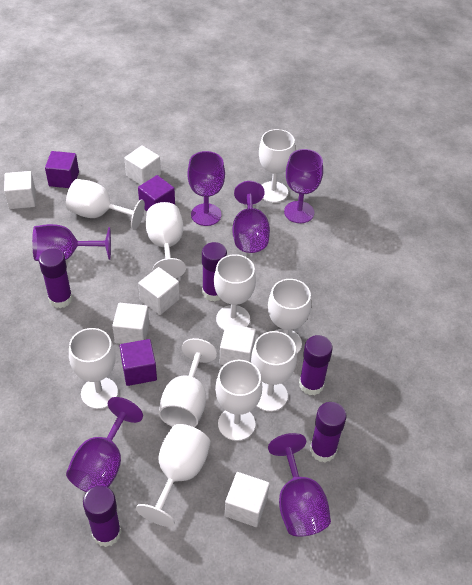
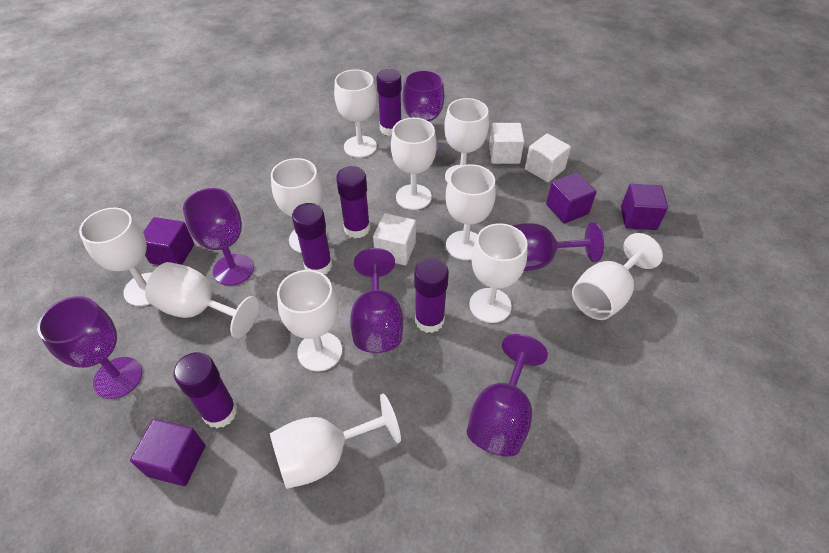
purple cube: 3 -> 4
white cube: 6 -> 3
white goblet: 10 -> 11

